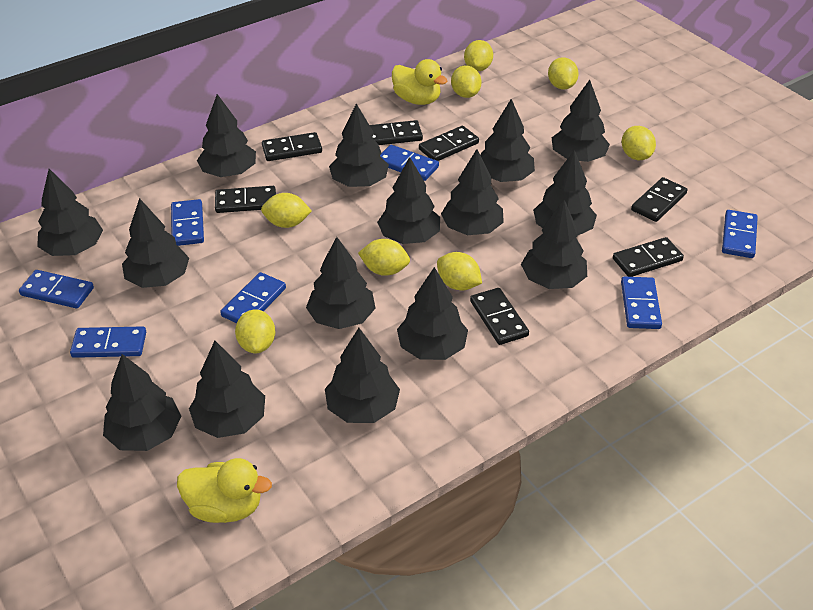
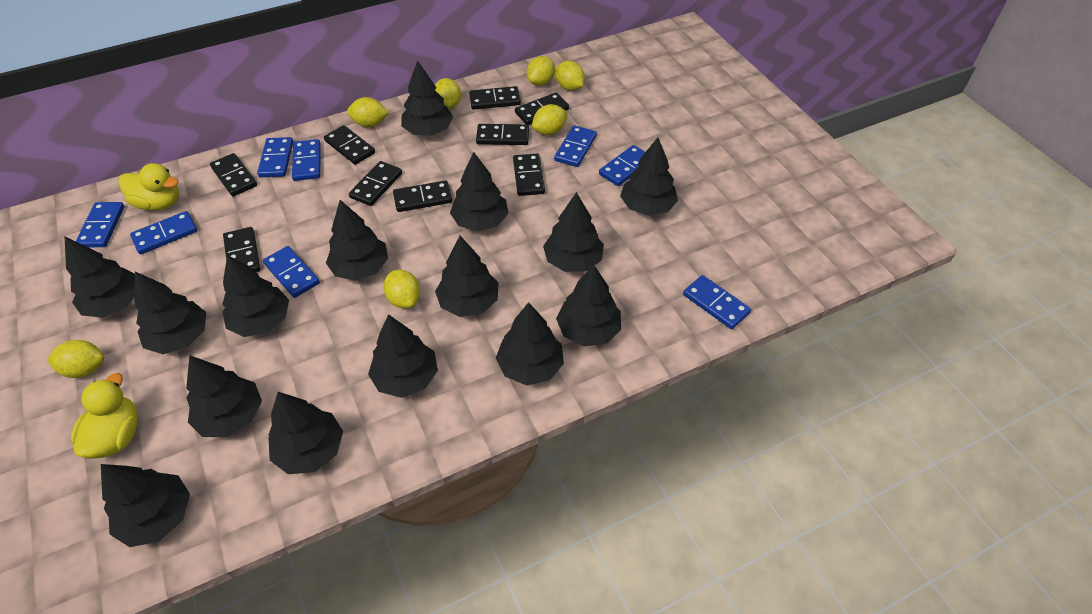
black domino: 7 -> 9
blue domino: 7 -> 8
yellow lemon: 8 -> 7

